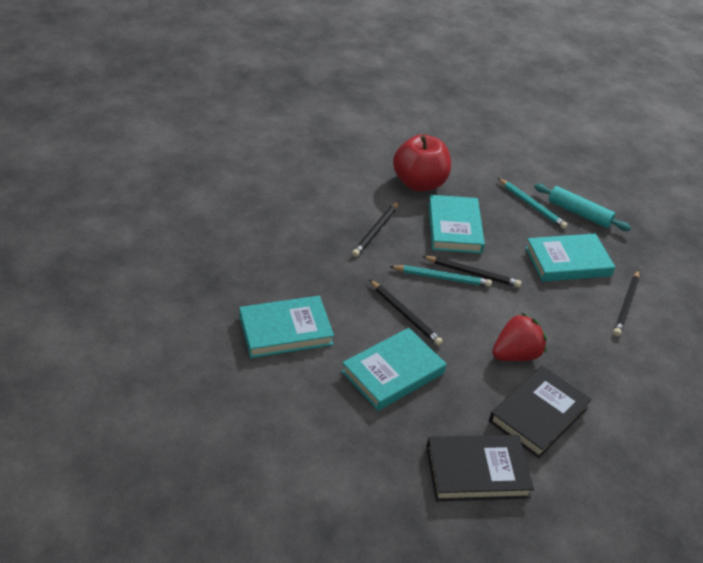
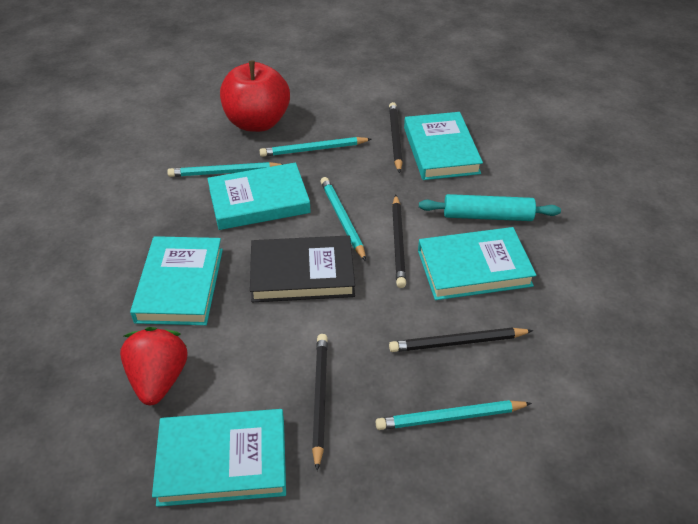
black book: 2 -> 1
turquoise book: 4 -> 5
turquoise pencil: 2 -> 4

